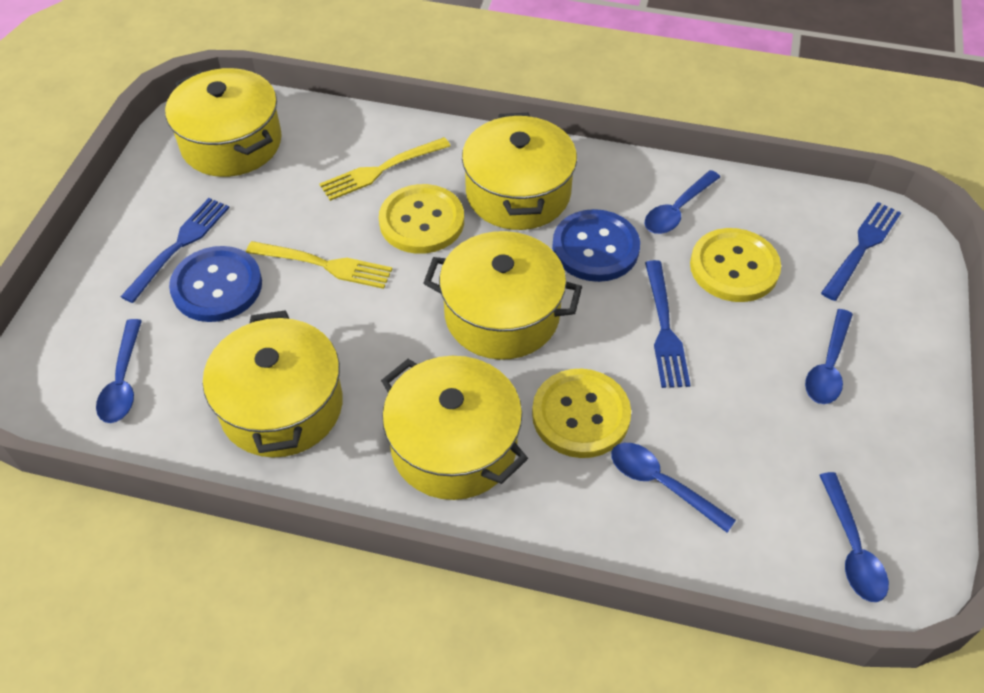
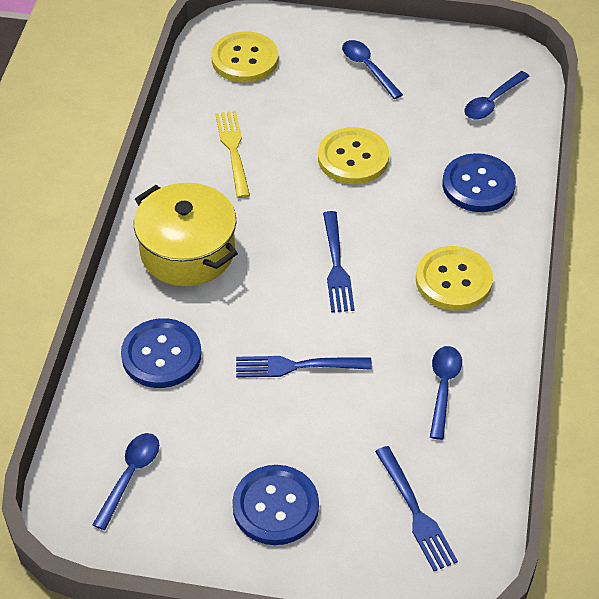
blue button: 2 -> 3
blue spoon: 5 -> 4
yellow fork: 2 -> 1
yellow pot: 5 -> 1

